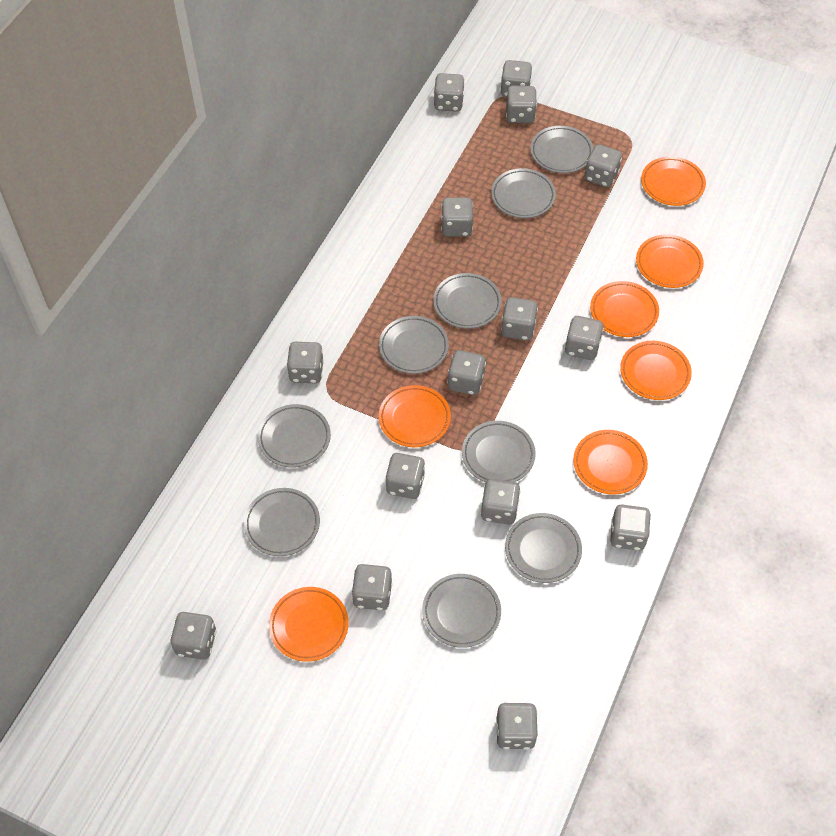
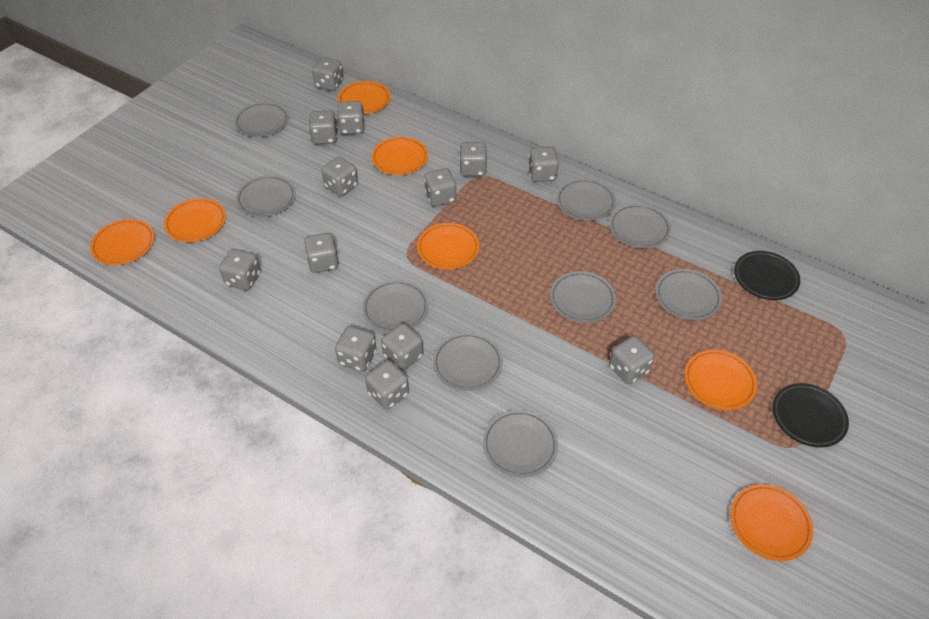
black plate: 0 -> 2
grey dice: 15 -> 13

